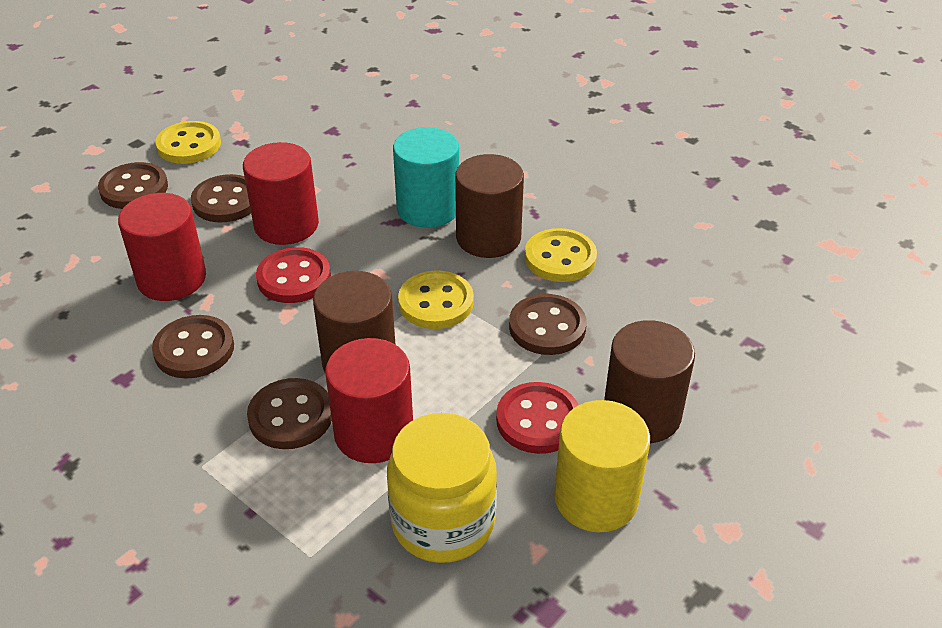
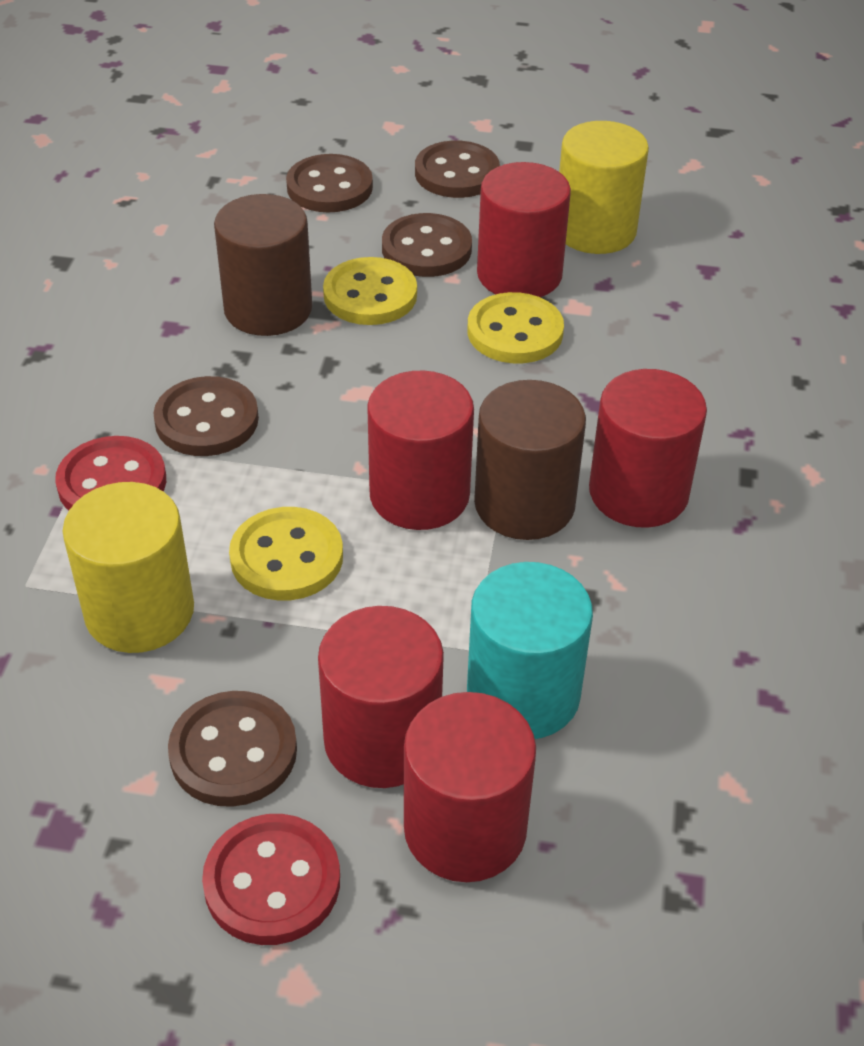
brown cylinder: 3 -> 2
red cylinder: 3 -> 5
yellow cylinder: 1 -> 2
yellow jar: 1 -> 0

